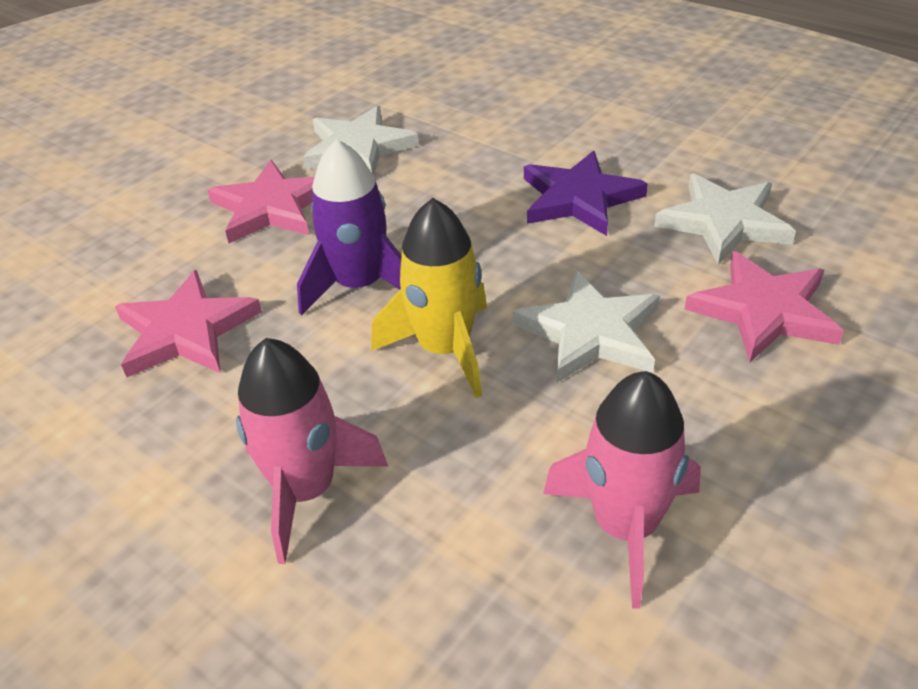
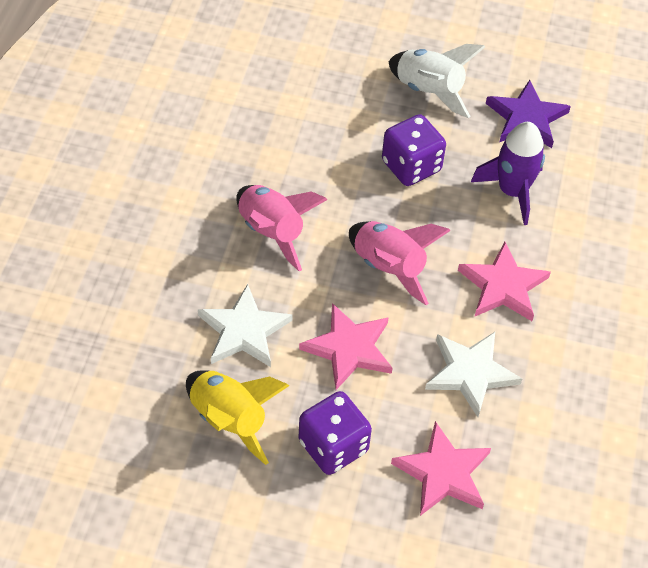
purple dice: 0 -> 2
white rocket: 0 -> 1
white star: 3 -> 2

